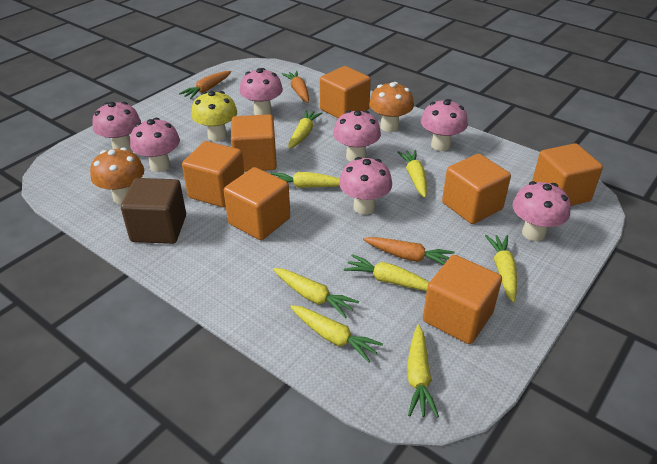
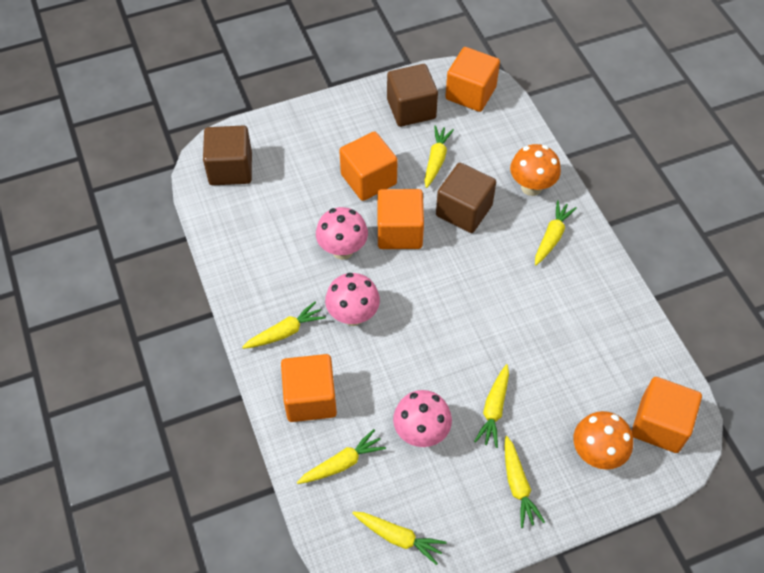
brown cube: 1 -> 3
orange carrot: 3 -> 0
orange cube: 7 -> 5
pink mushroom: 7 -> 3
yellow carrot: 8 -> 7
yellow mushroom: 1 -> 0

